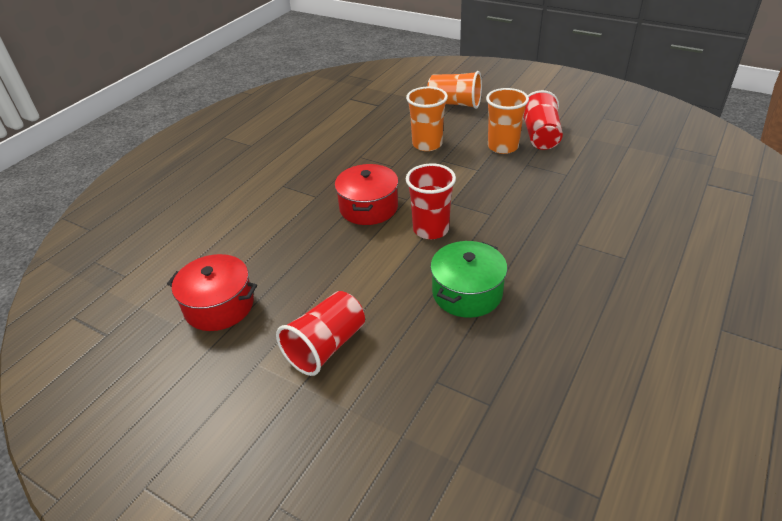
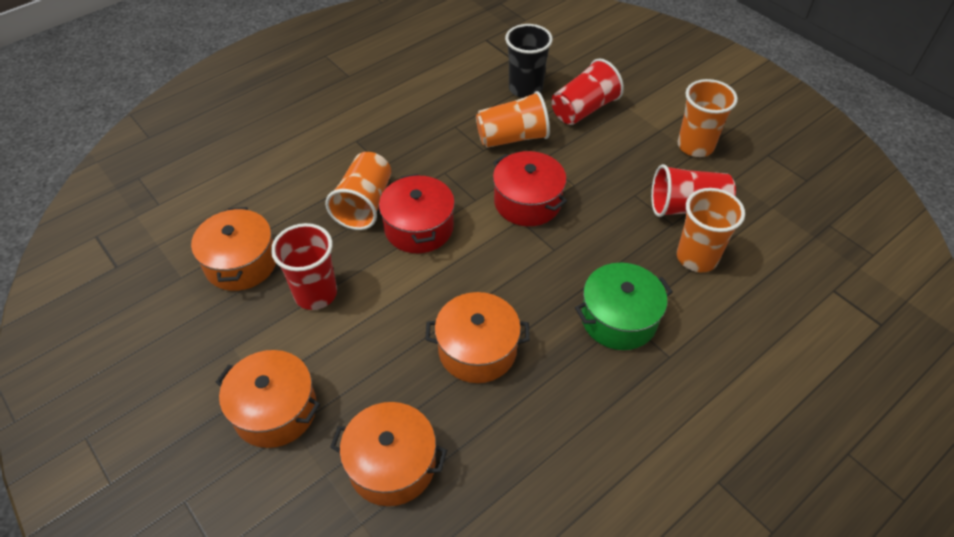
black cup: 0 -> 1
orange cup: 3 -> 4
orange pot: 0 -> 4

